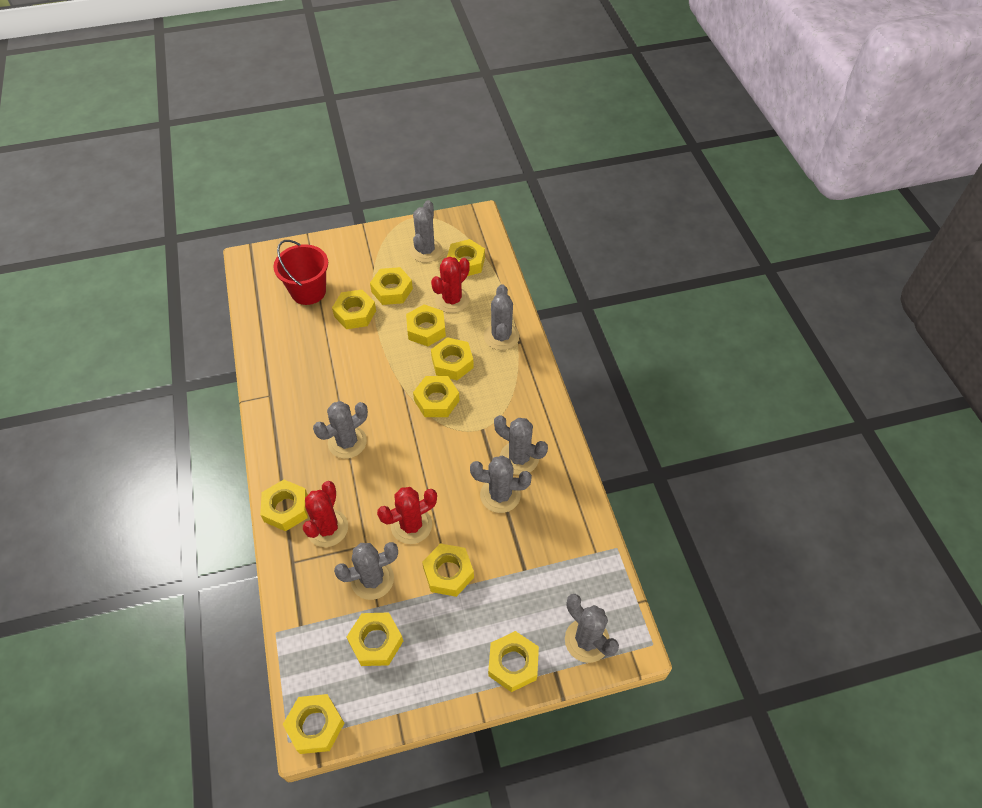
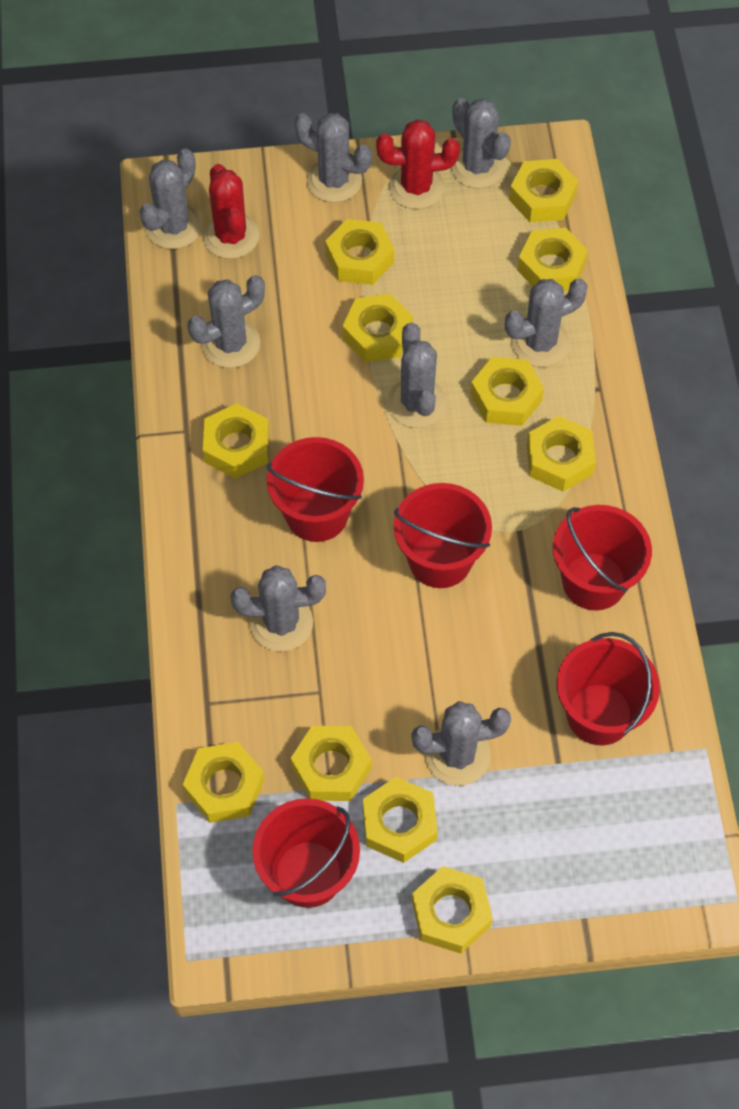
grey cactus: 7 -> 8
red bucket: 1 -> 5
red cactus: 3 -> 2

